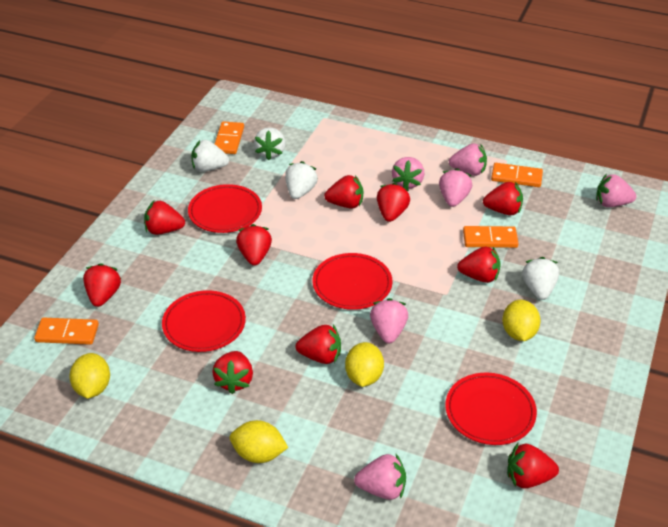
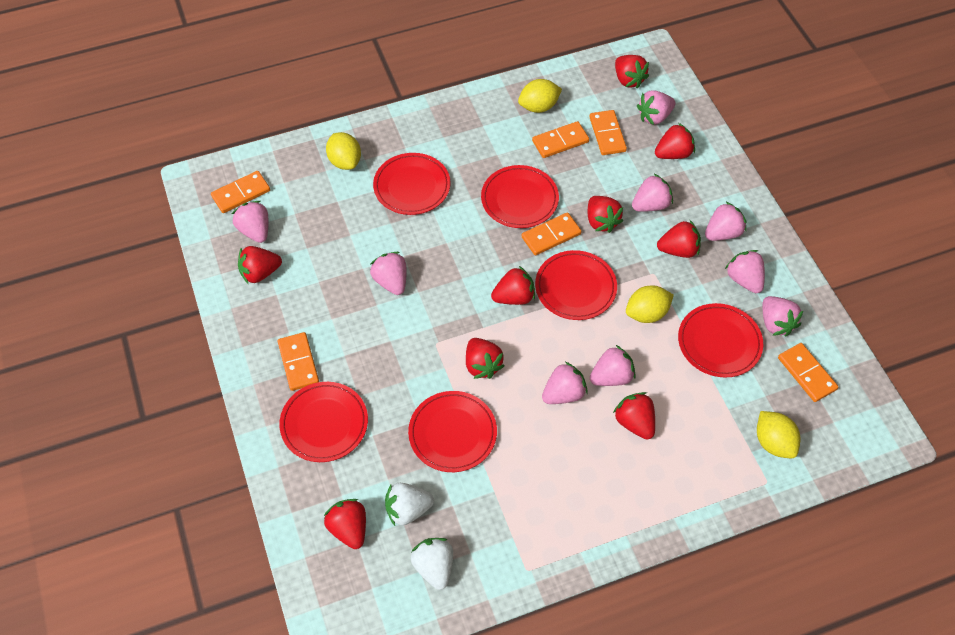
orange domino: 4 -> 6
pink strawberry: 6 -> 9
red plate: 4 -> 6
red strawberry: 10 -> 9
white strawberry: 4 -> 2

